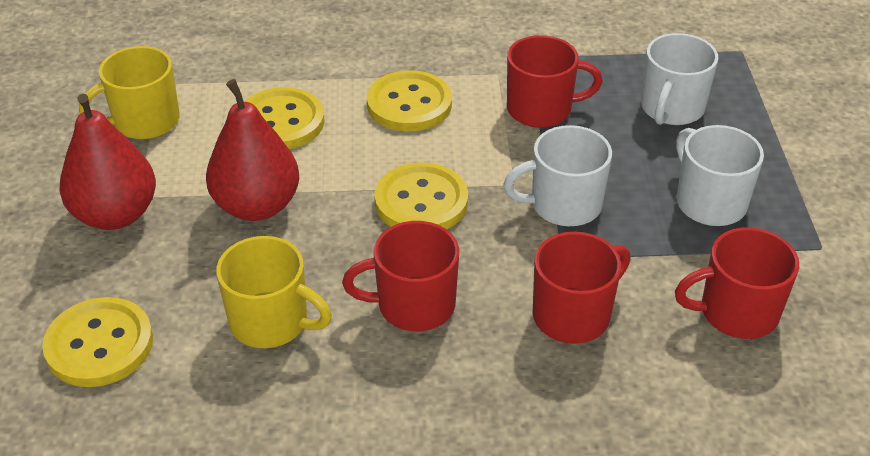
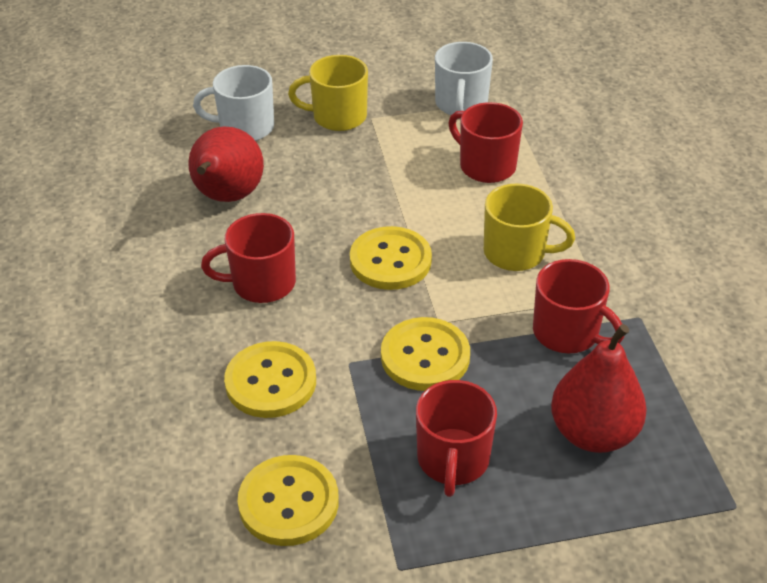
white mug: 3 -> 2

